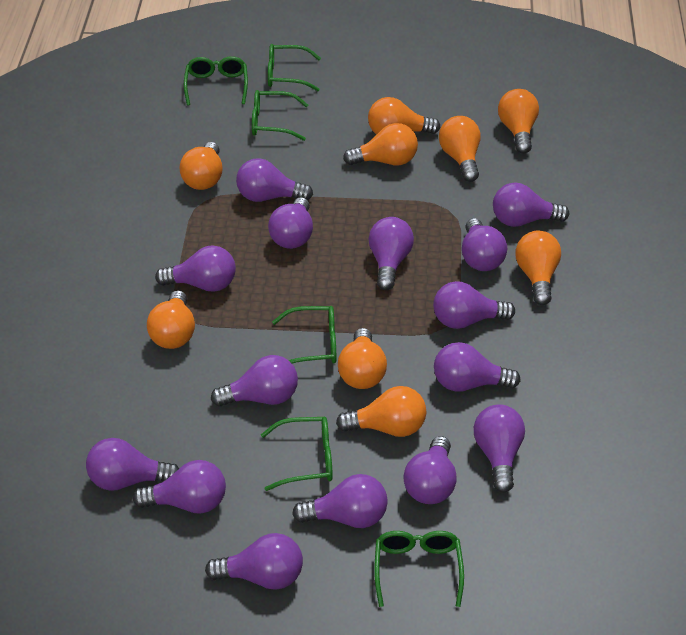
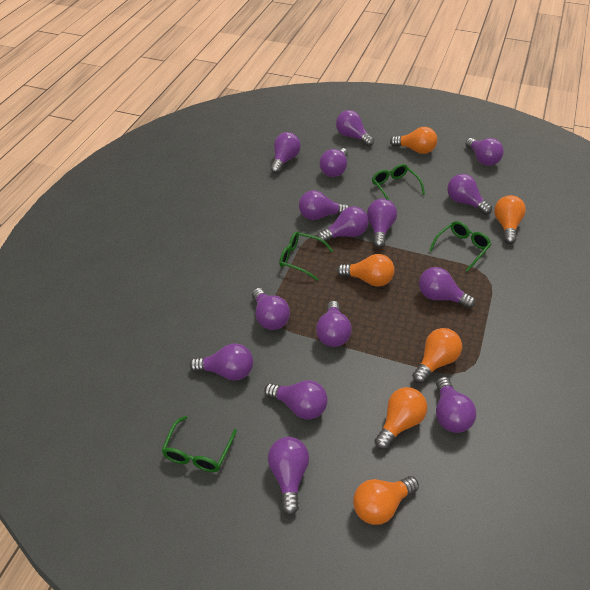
green glasses: 6 -> 4
orange light bulb: 9 -> 6

